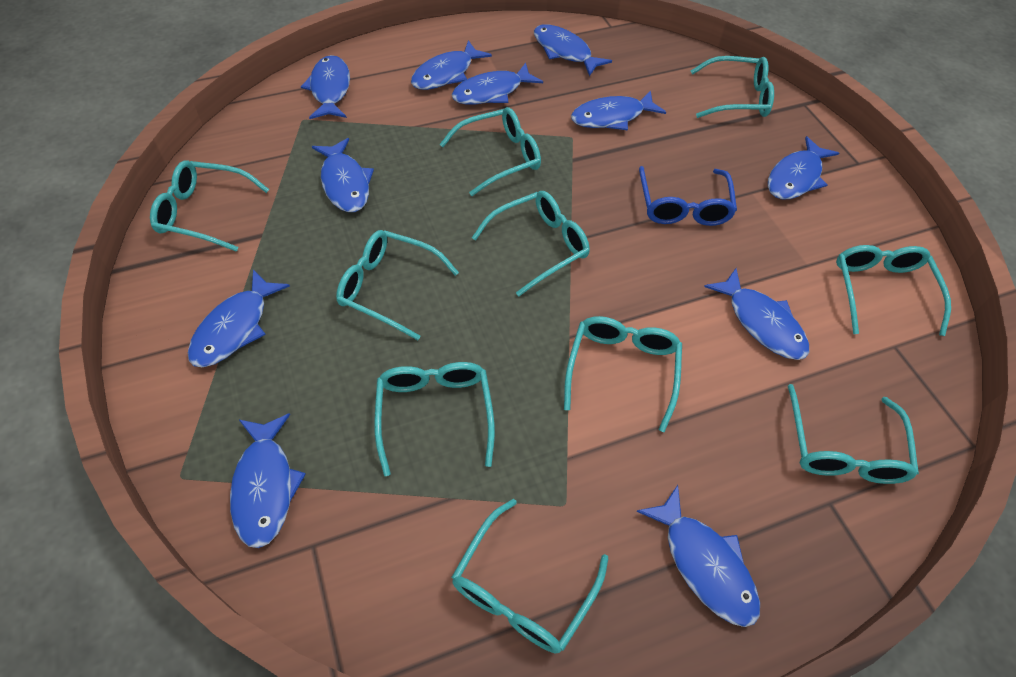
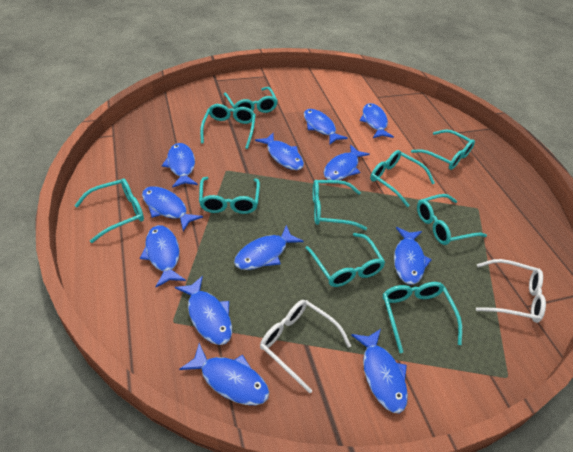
blue fish: 11 -> 12
blue glasses: 1 -> 0
white glasses: 0 -> 2

